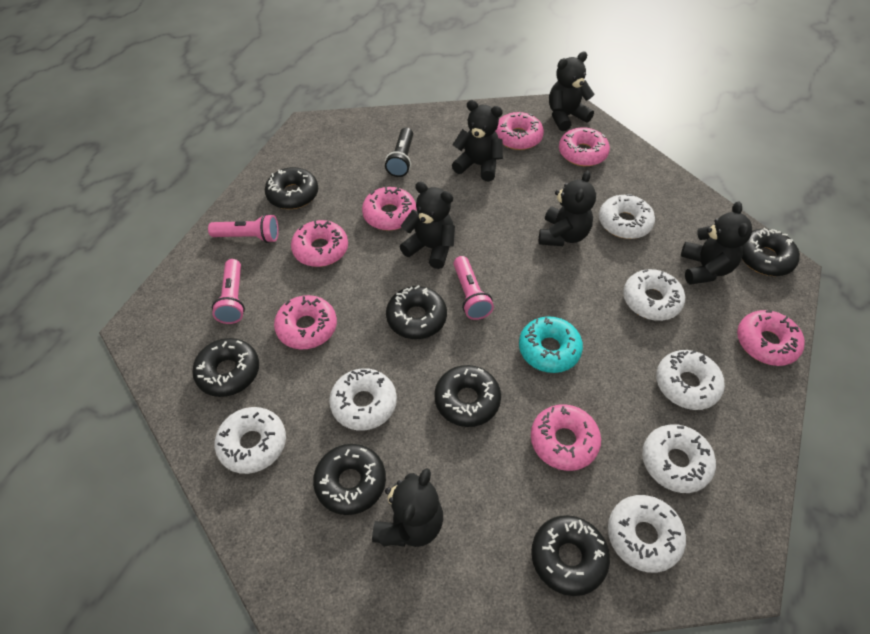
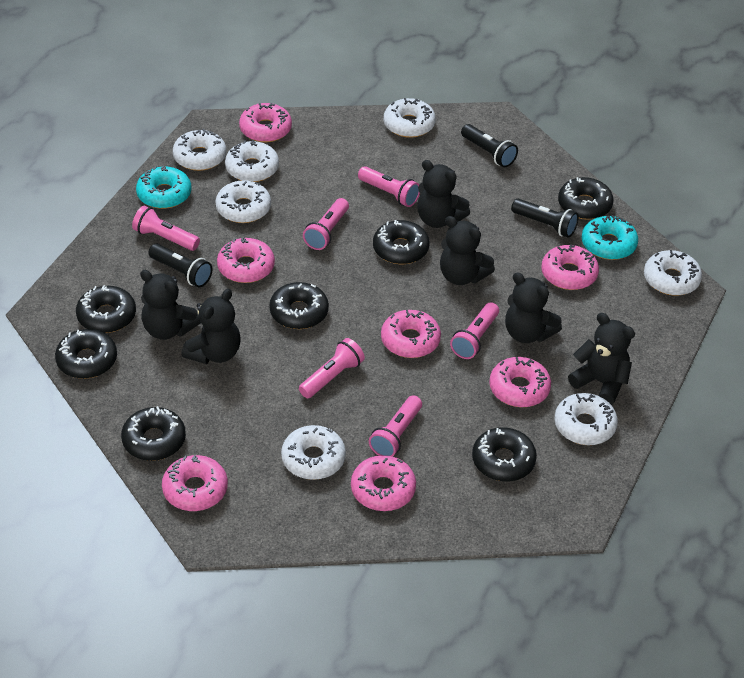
black flashlight: 1 -> 3
pink flashlight: 3 -> 6
turquoise donut: 1 -> 2

